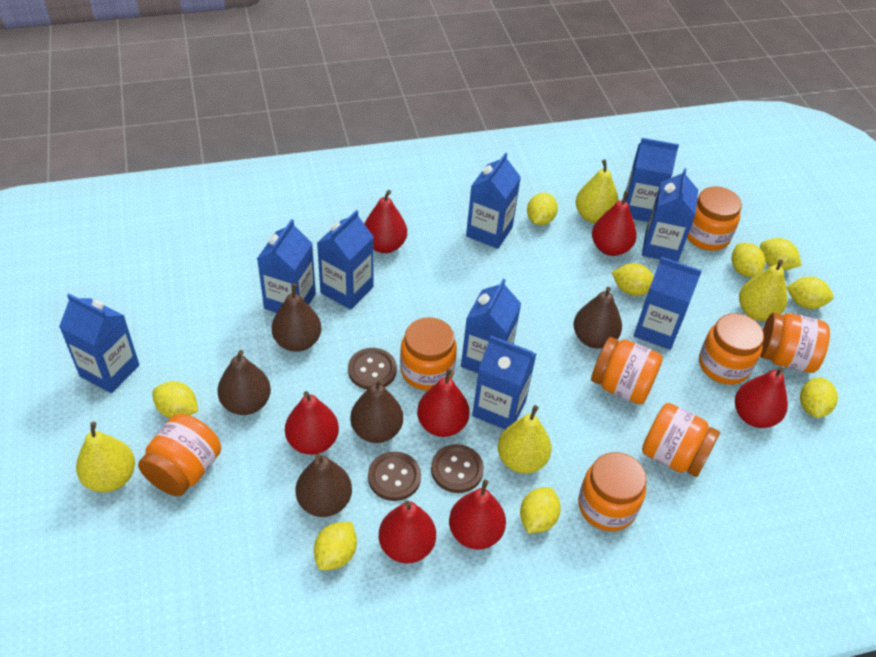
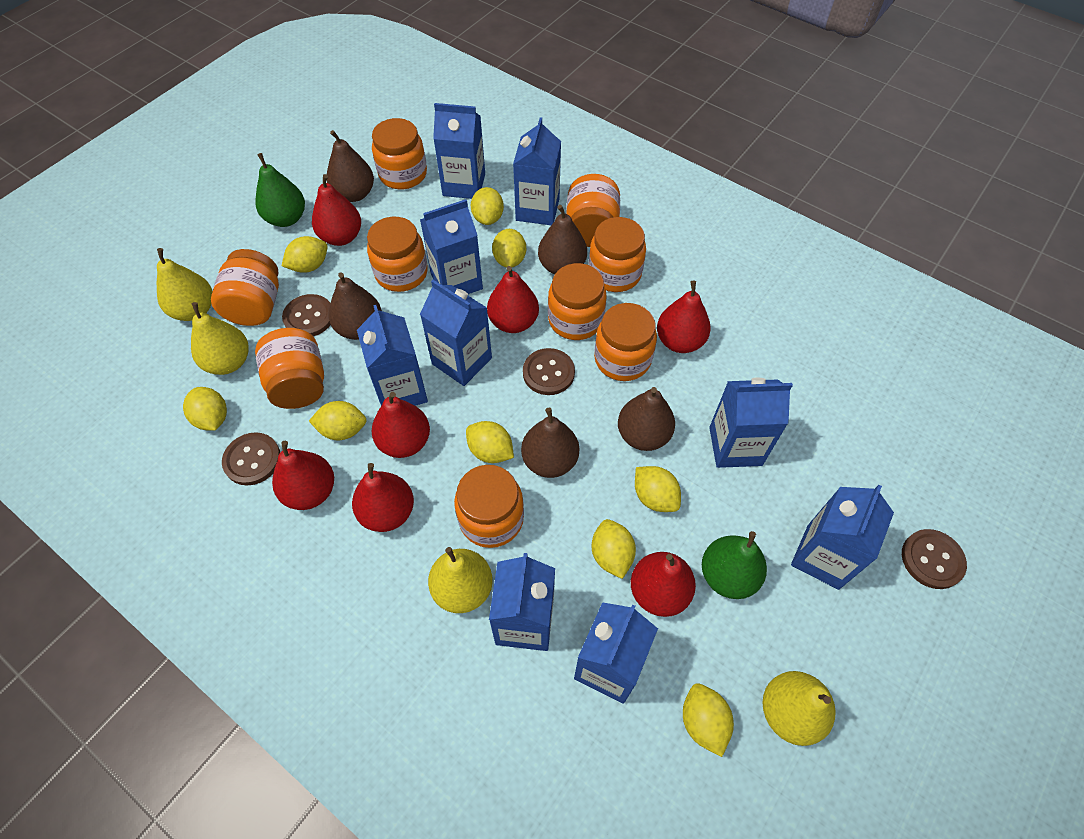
brown button: 3 -> 4
green pear: 0 -> 2
orange jar: 8 -> 9

